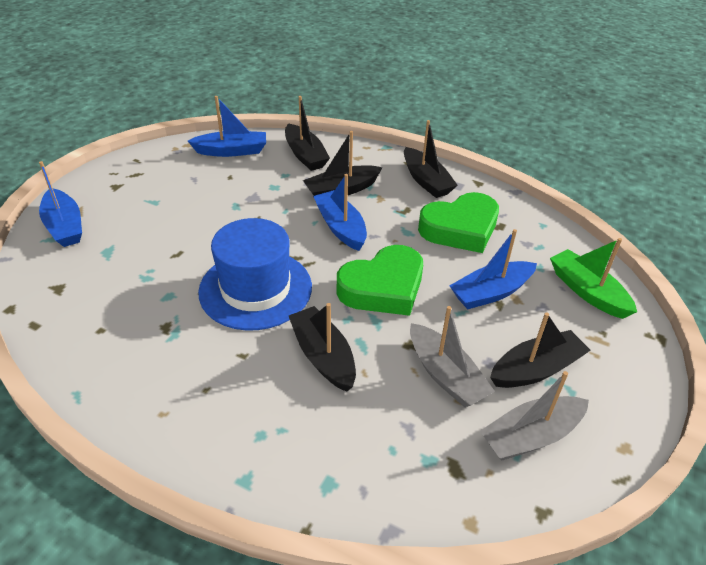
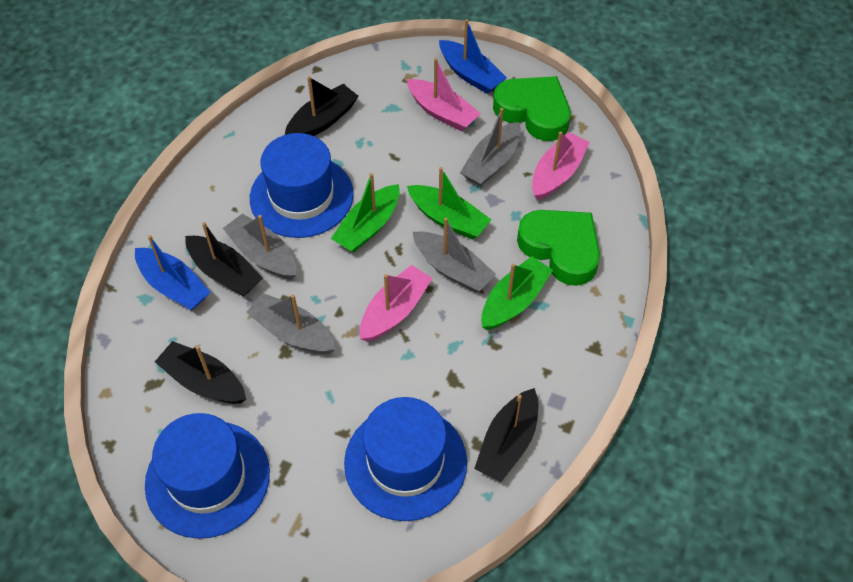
black boat: 5 -> 4
blue boat: 4 -> 2
blue hat: 1 -> 3
green boat: 1 -> 3
grey boat: 2 -> 4
pink boat: 0 -> 3

